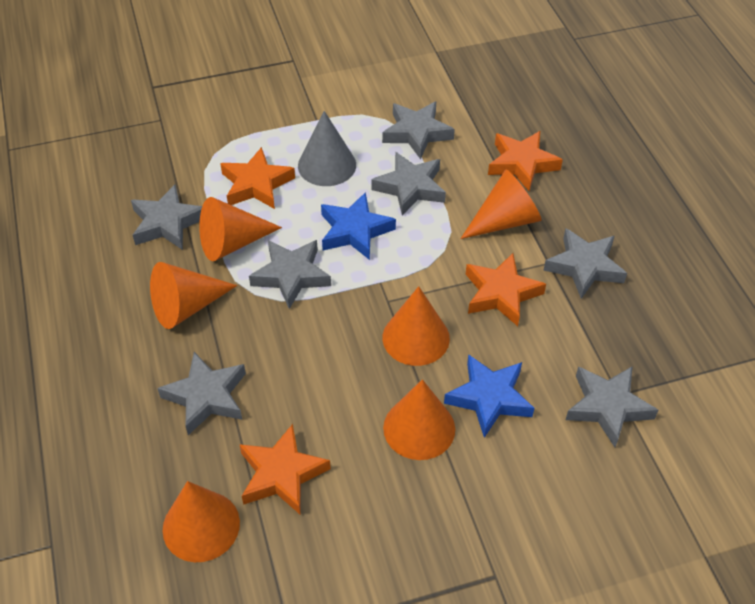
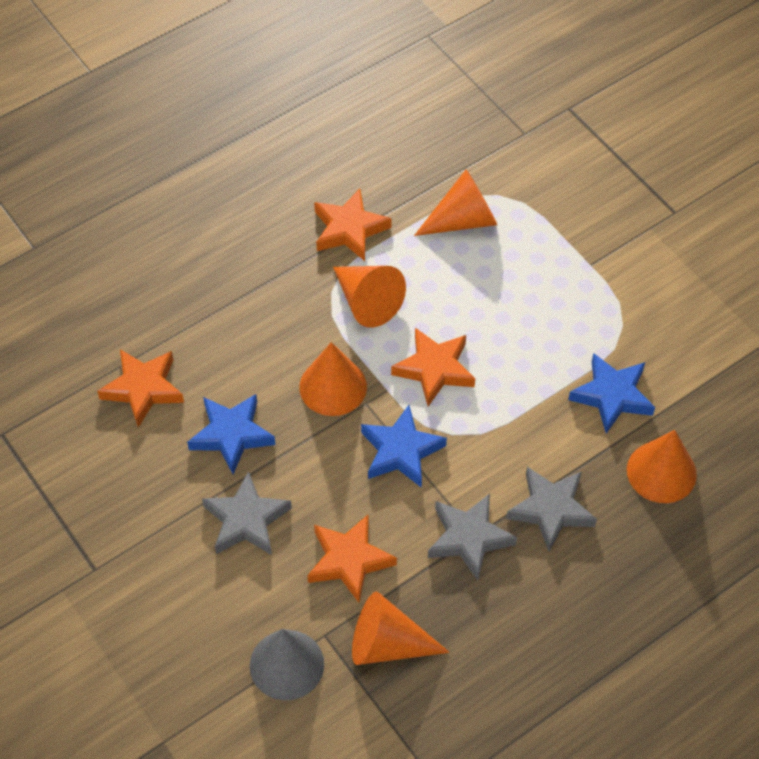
blue star: 2 -> 3
grey star: 7 -> 3
orange cone: 6 -> 5

